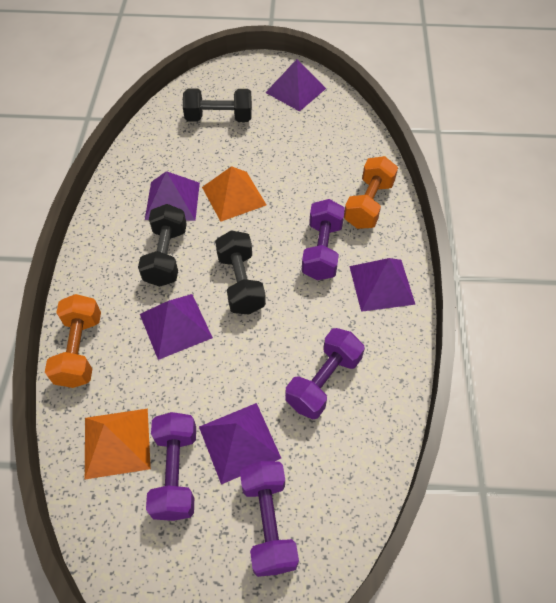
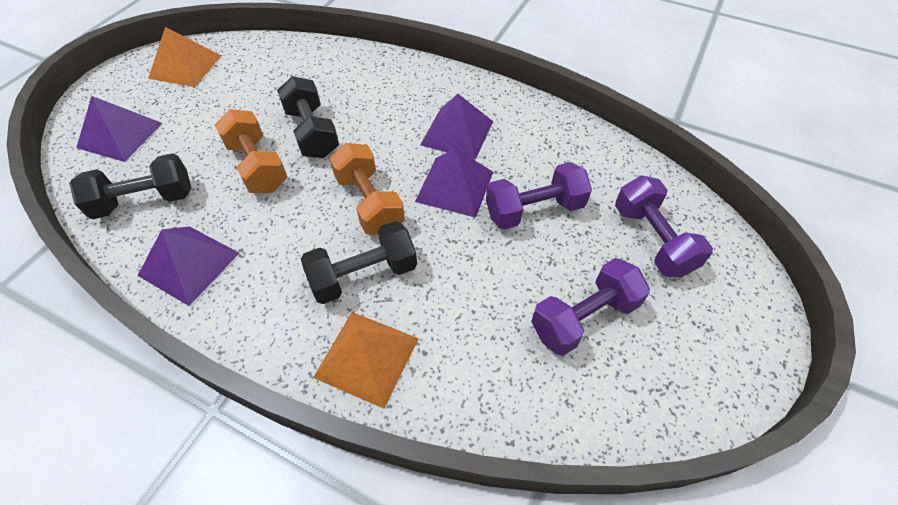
purple dumbbell: 4 -> 3
purple pyramid: 5 -> 4

